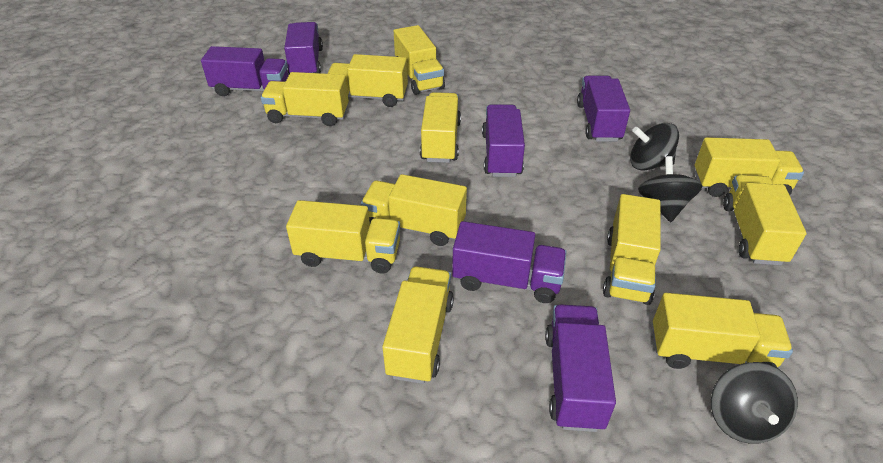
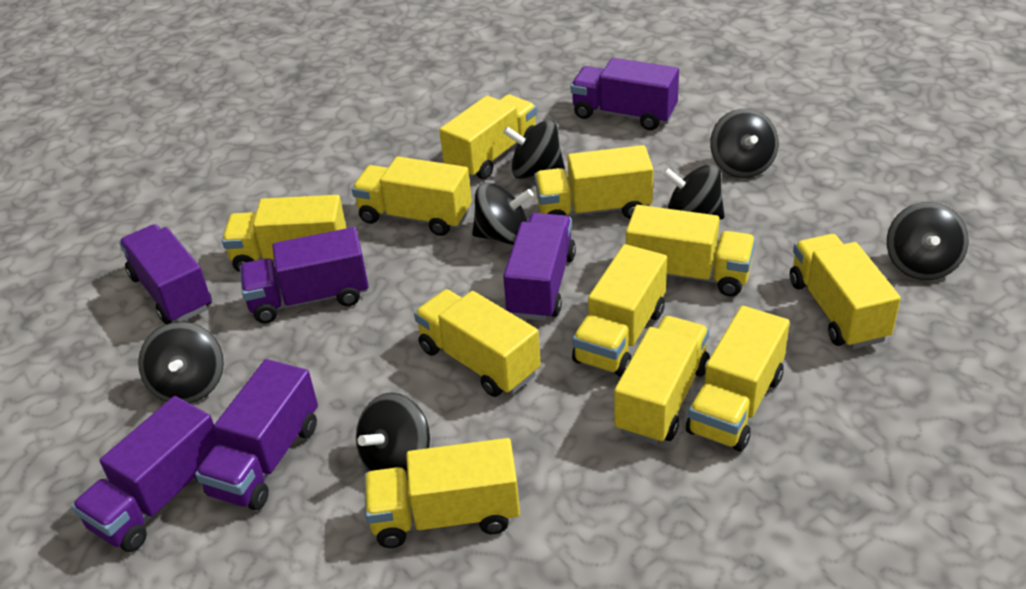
black spinning top: 3 -> 7

